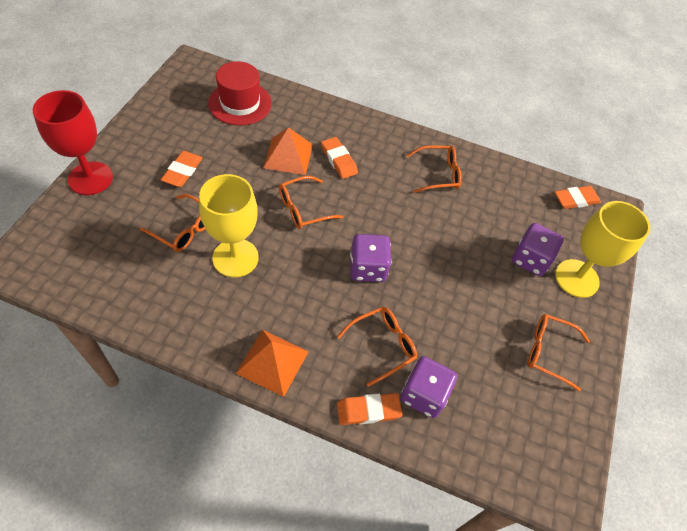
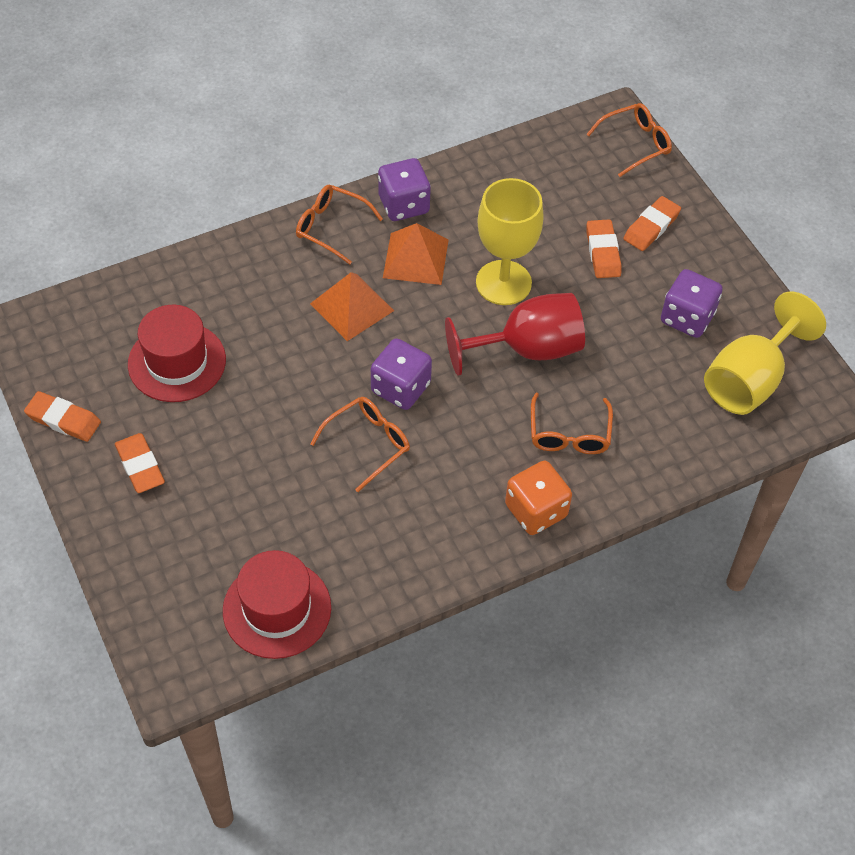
orange dice: 0 -> 1
orange glasses: 5 -> 4
red hat: 1 -> 2

